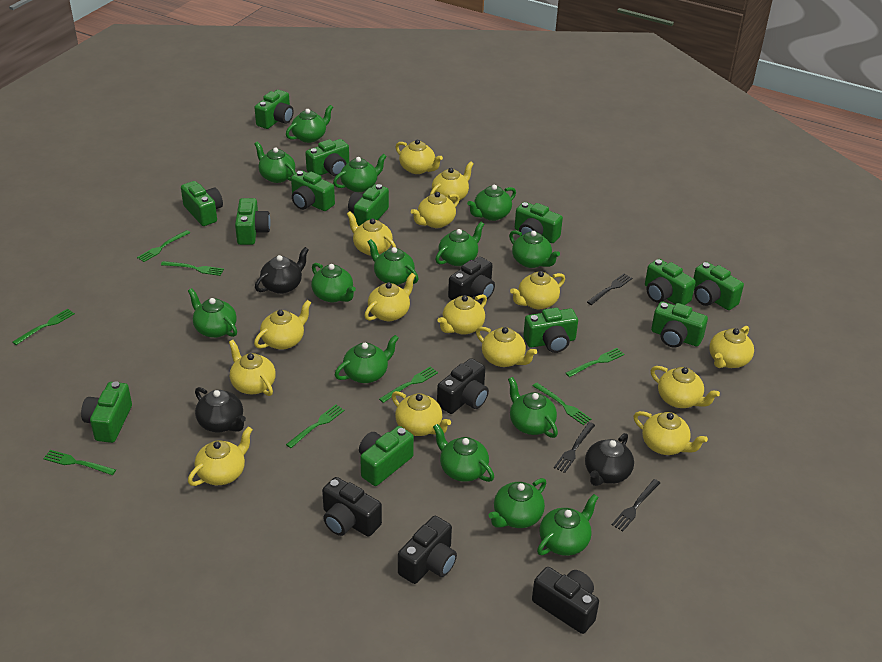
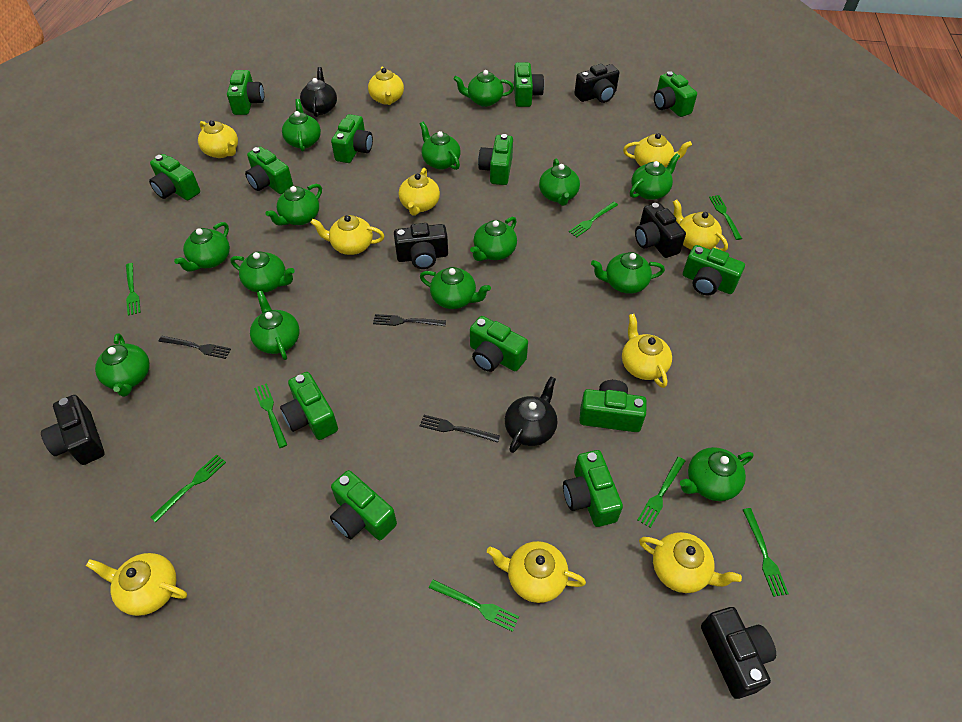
black teapot: 3 -> 2
yellow teapot: 15 -> 10

